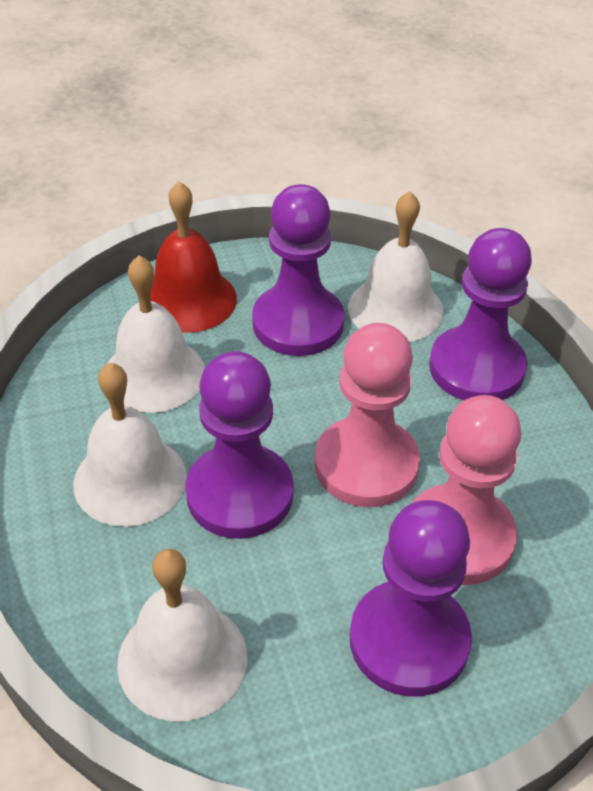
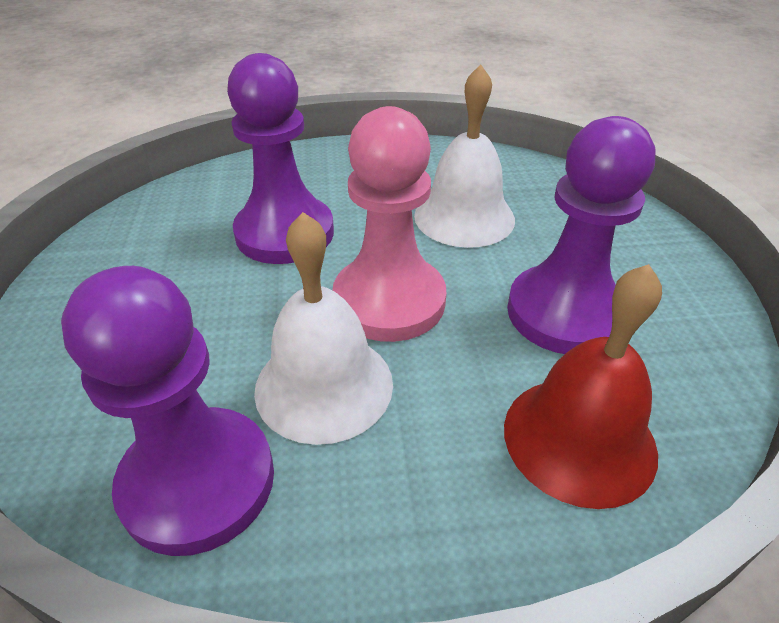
pink pawn: 2 -> 1
purple pawn: 4 -> 3
white bell: 4 -> 2

